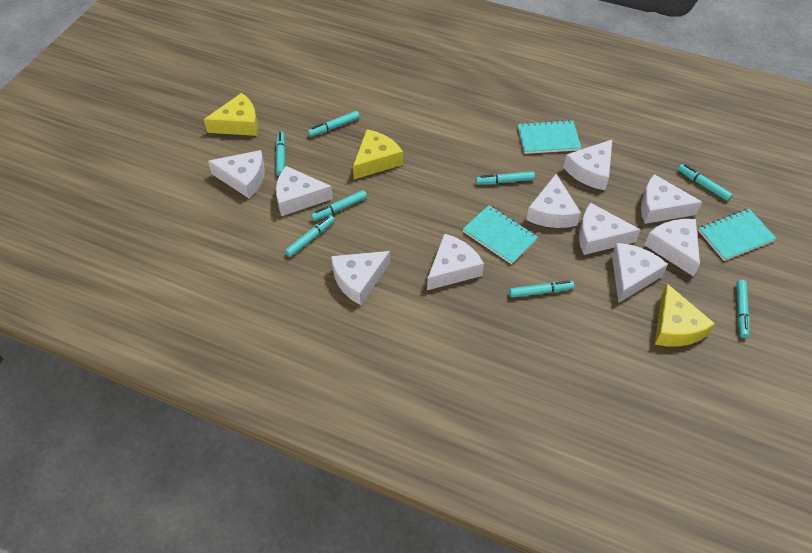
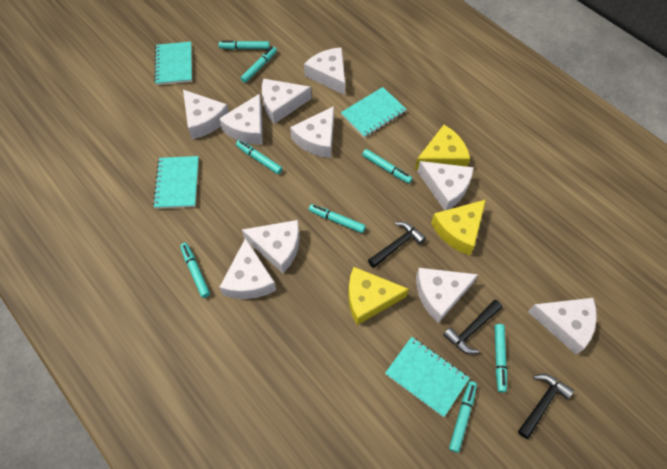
black hammer: 0 -> 3
turquoise notebook: 3 -> 4

